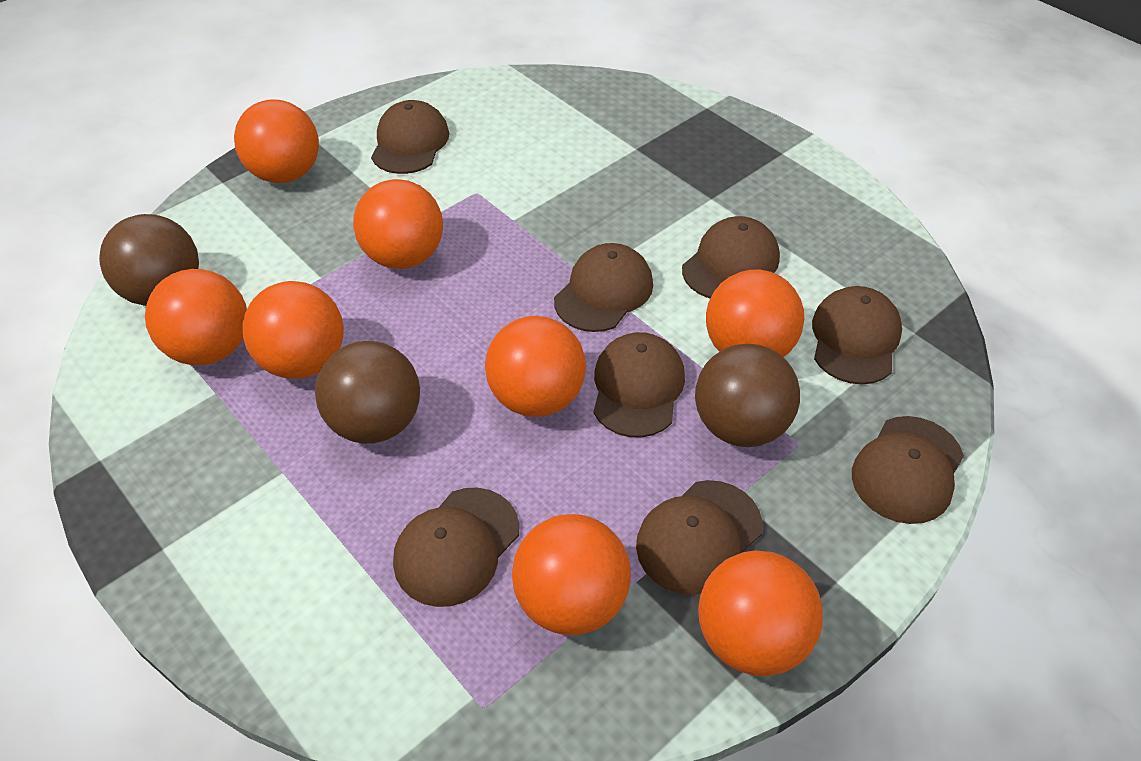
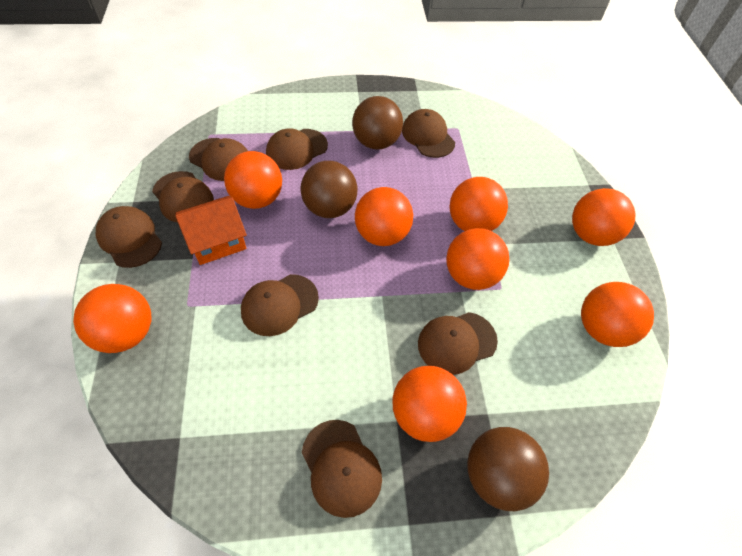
orange house: 0 -> 1

